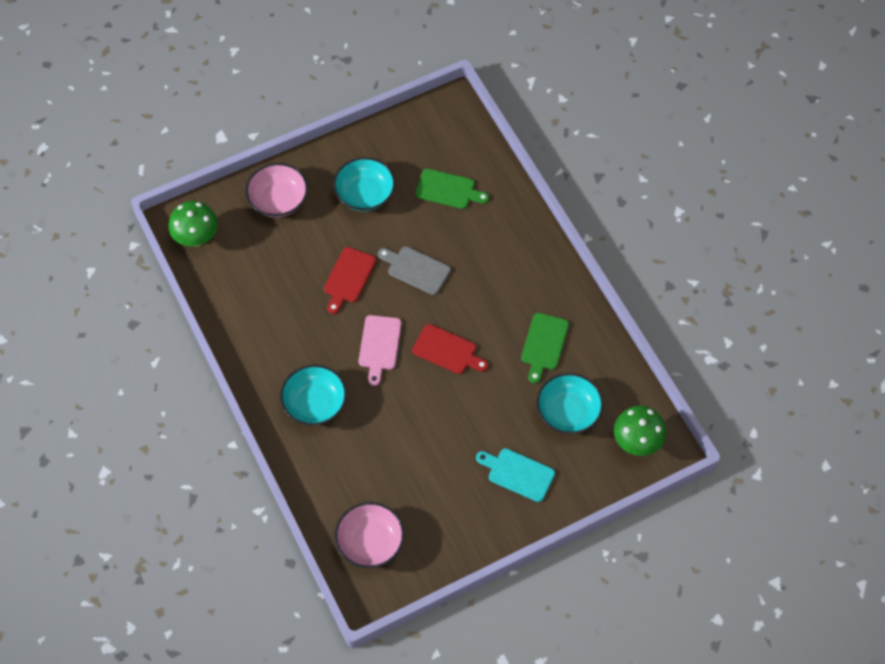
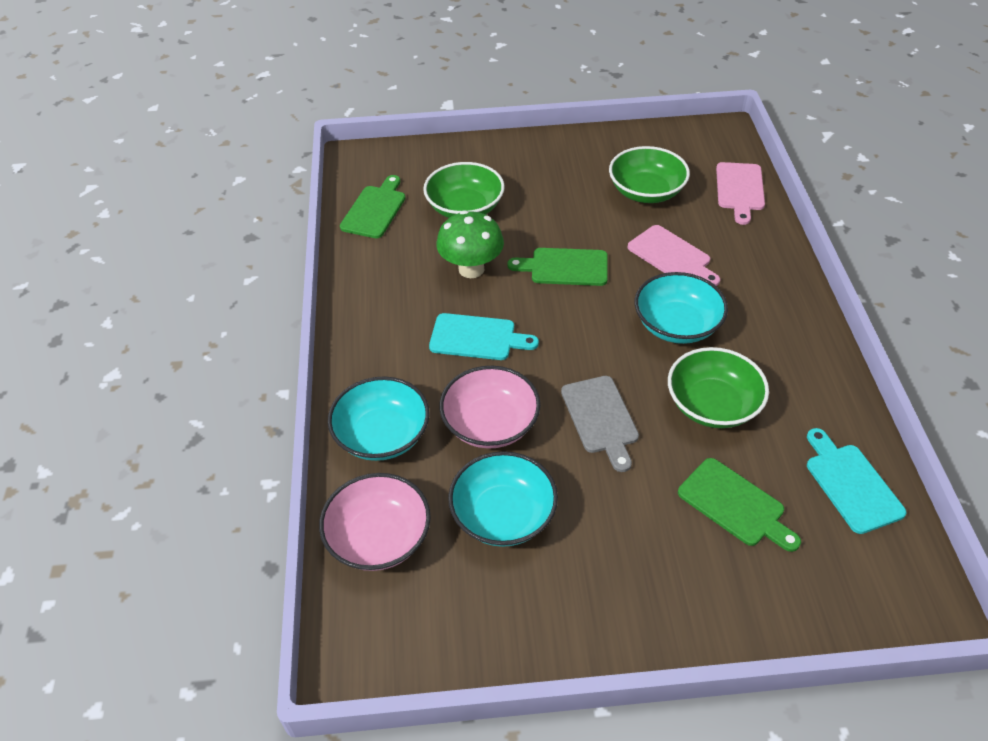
green bowl: 0 -> 3
green cutting board: 2 -> 3
green mushroom: 2 -> 1
pink cutting board: 1 -> 2
red cutting board: 2 -> 0
turquoise cutting board: 1 -> 2

